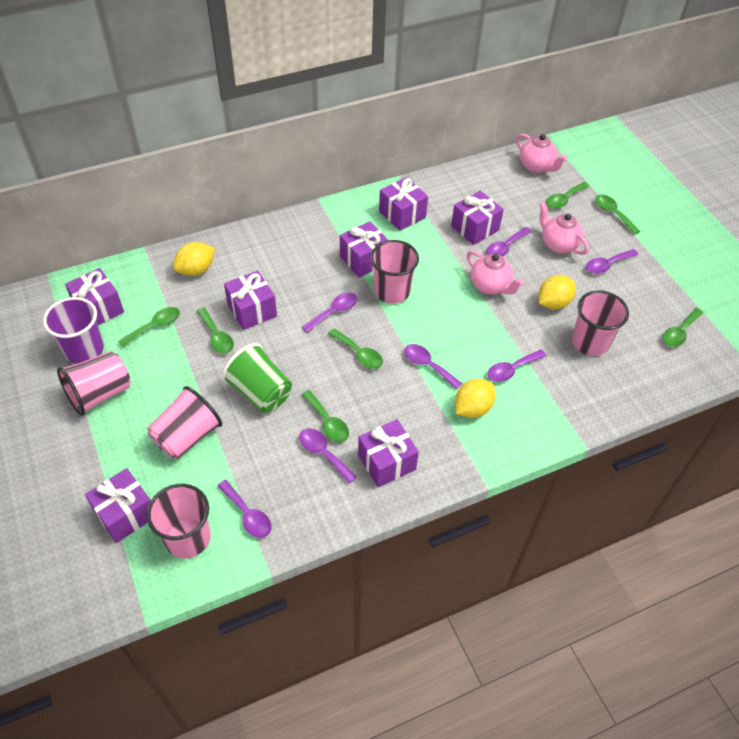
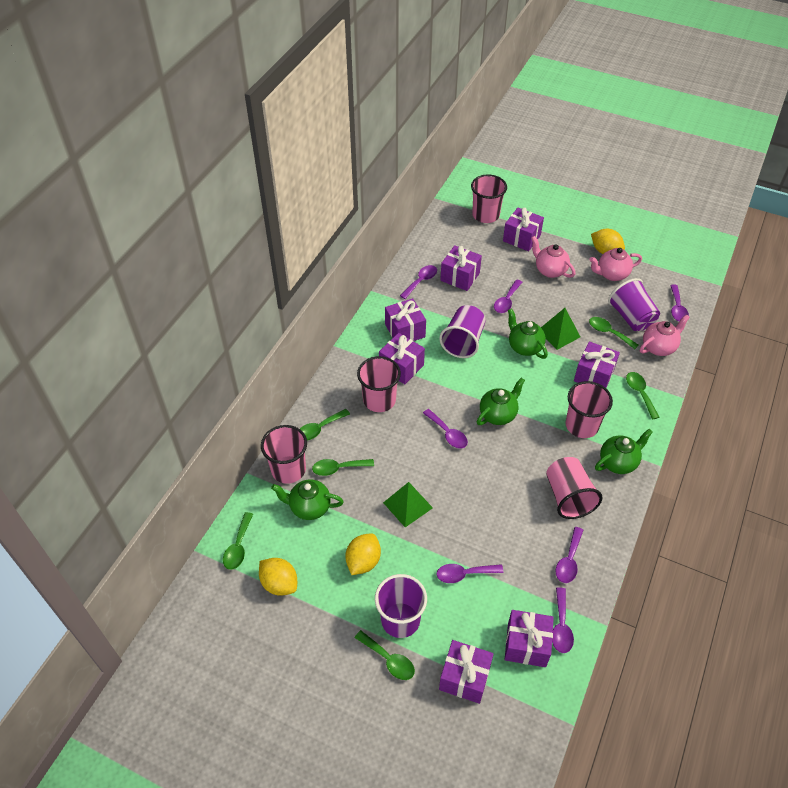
green cup: 1 -> 0
green pyramid: 0 -> 2
green spoon: 7 -> 6
green teapot: 0 -> 4
purple cup: 1 -> 3

